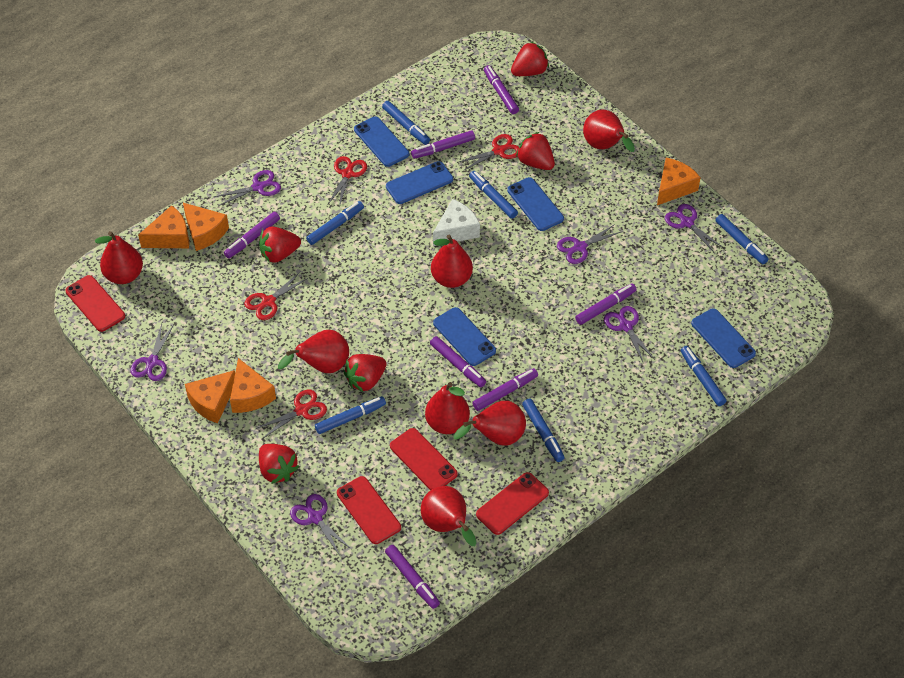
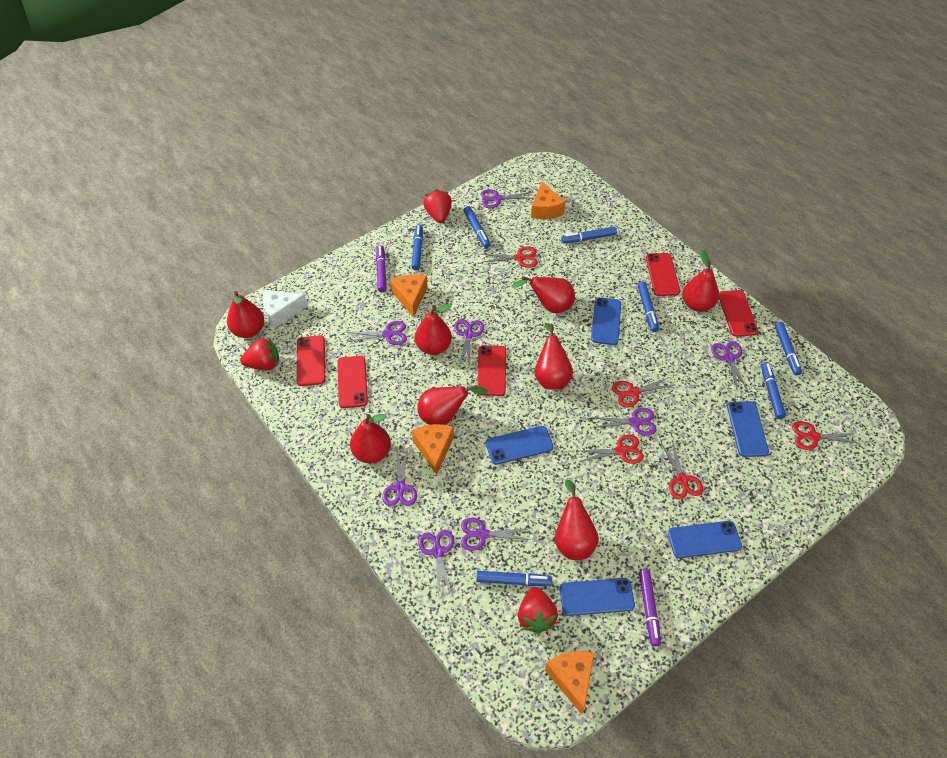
orange cheese: 5 -> 4
purple marker: 7 -> 2
purple scissors: 6 -> 8
red pear: 7 -> 8
red phone: 4 -> 5
red scissors: 4 -> 5
red strawberry: 5 -> 3

